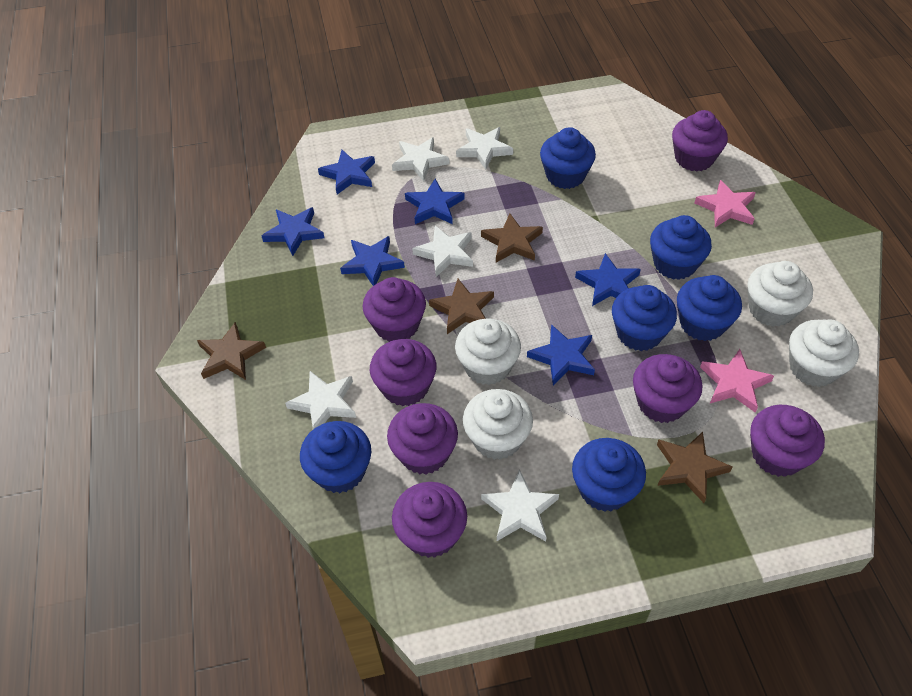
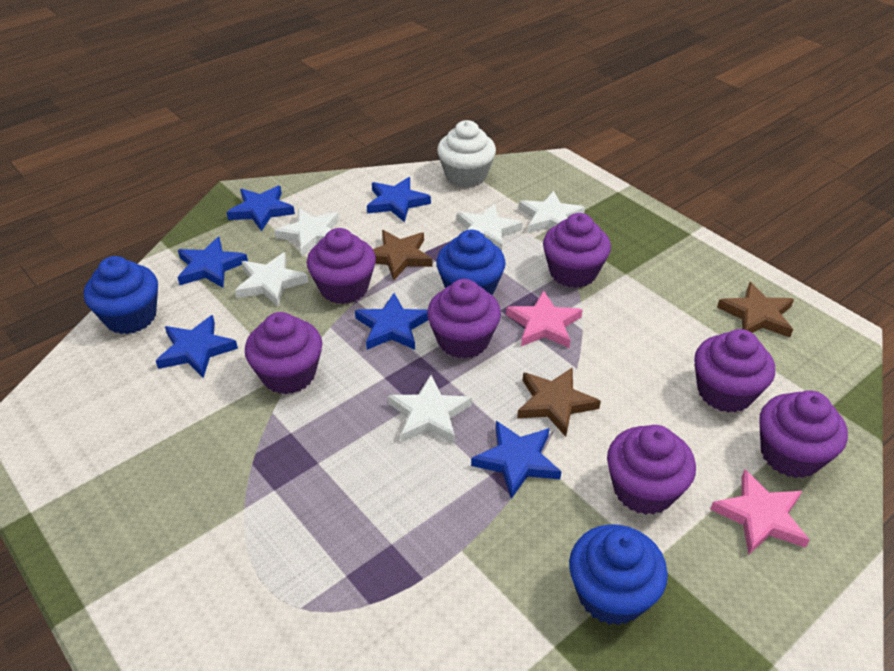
blue cupcake: 6 -> 3
brown star: 4 -> 3
white cupcake: 4 -> 1

